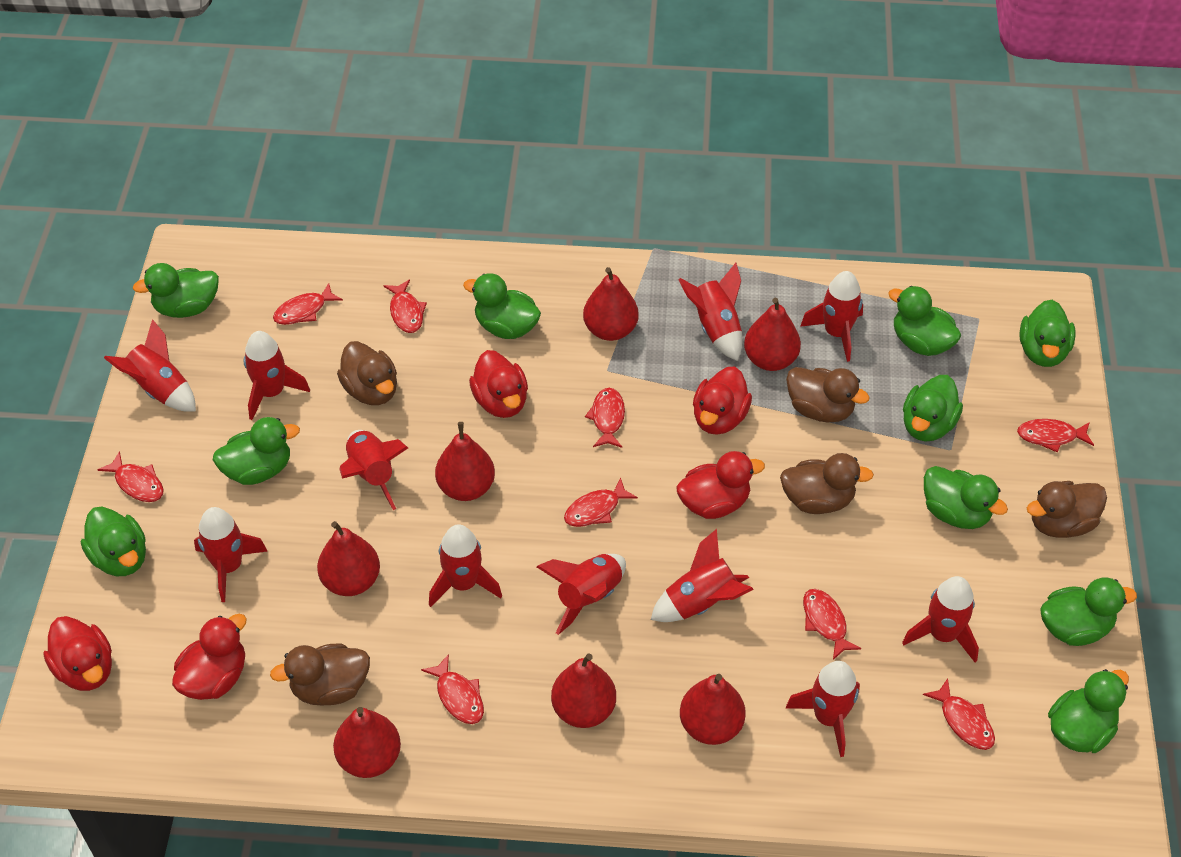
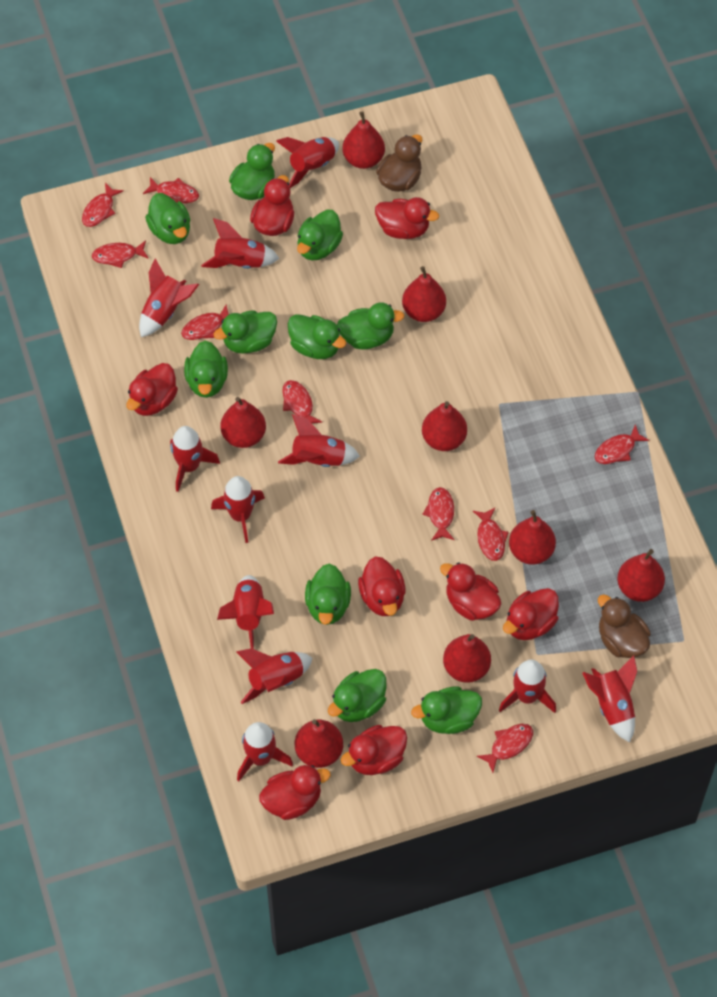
brown duck: 5 -> 2
red duck: 5 -> 8
red pear: 7 -> 8

